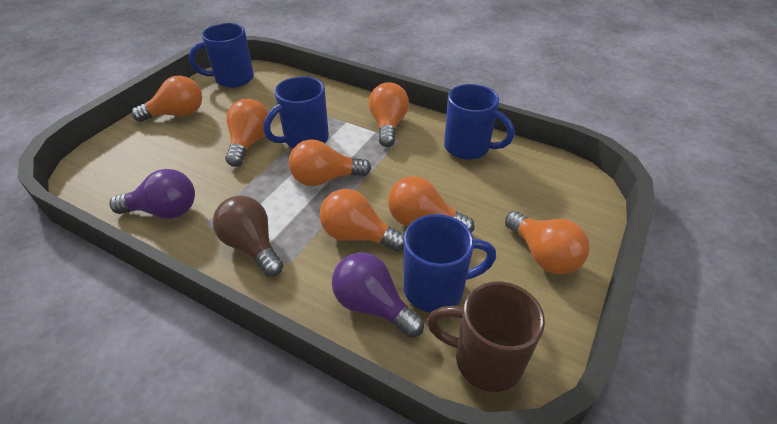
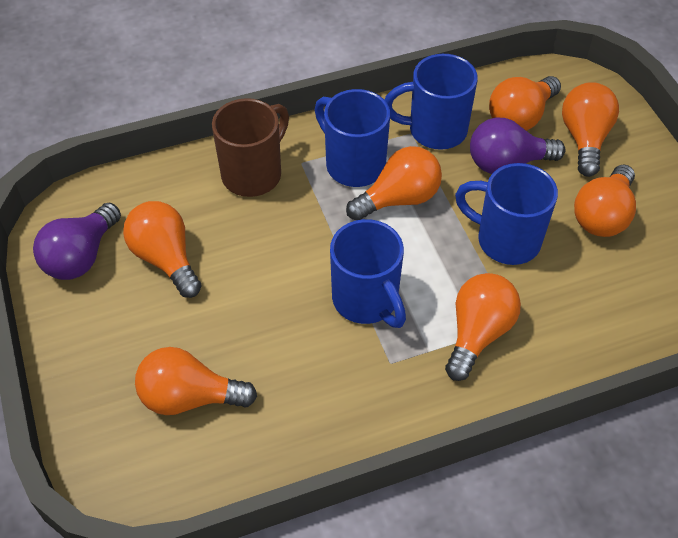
brown light bulb: 1 -> 0

